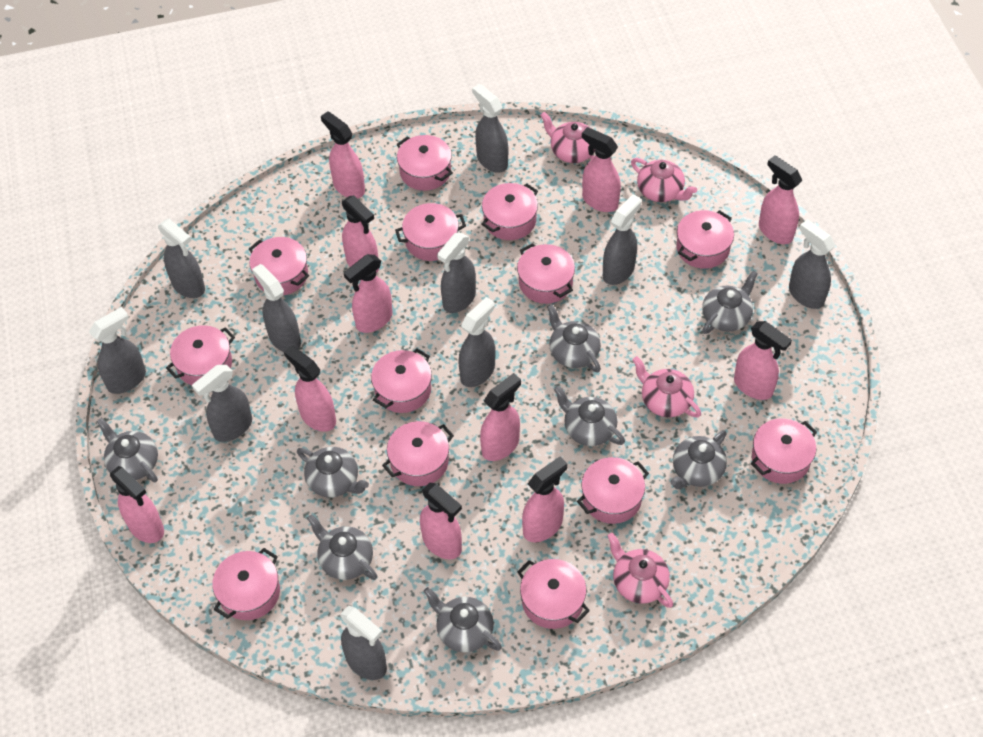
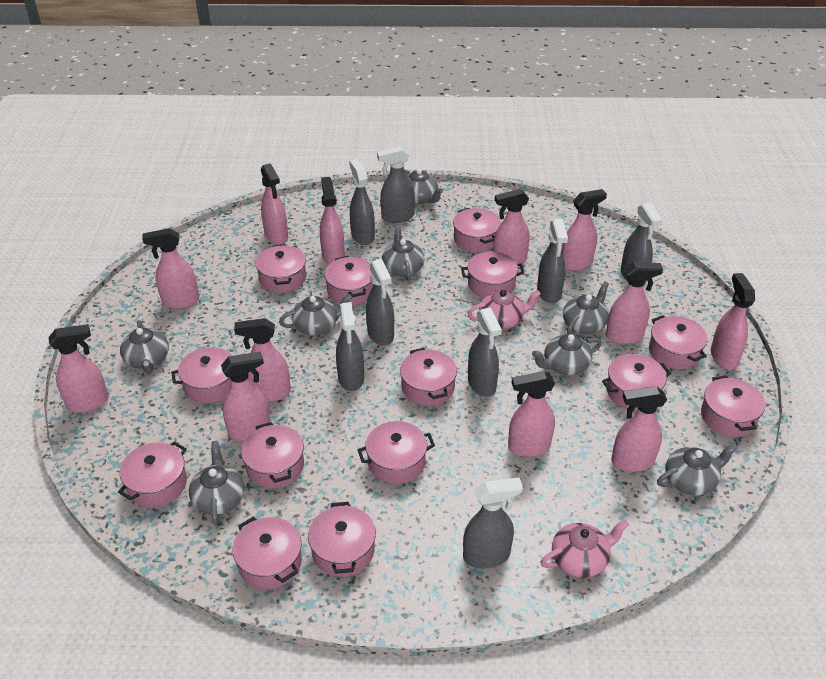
grey spray bottle: 10 -> 8
pink pot: 13 -> 14
pink spray bottle: 11 -> 12
pink teapot: 4 -> 2

